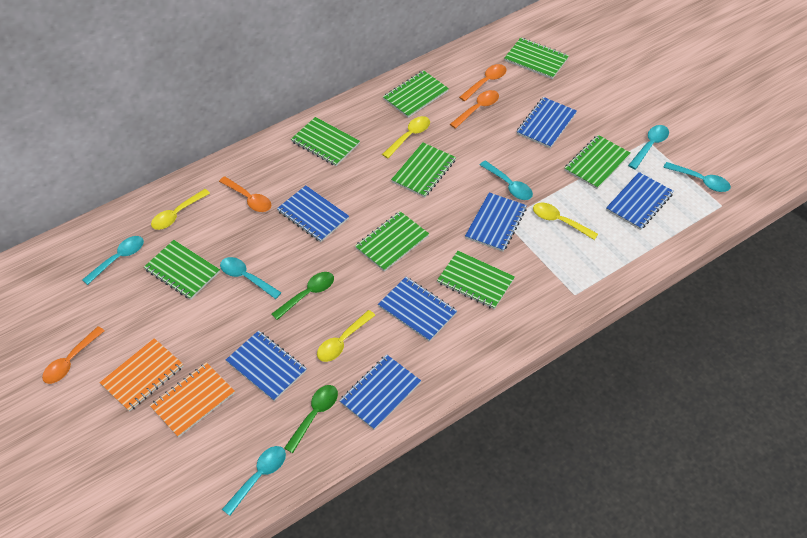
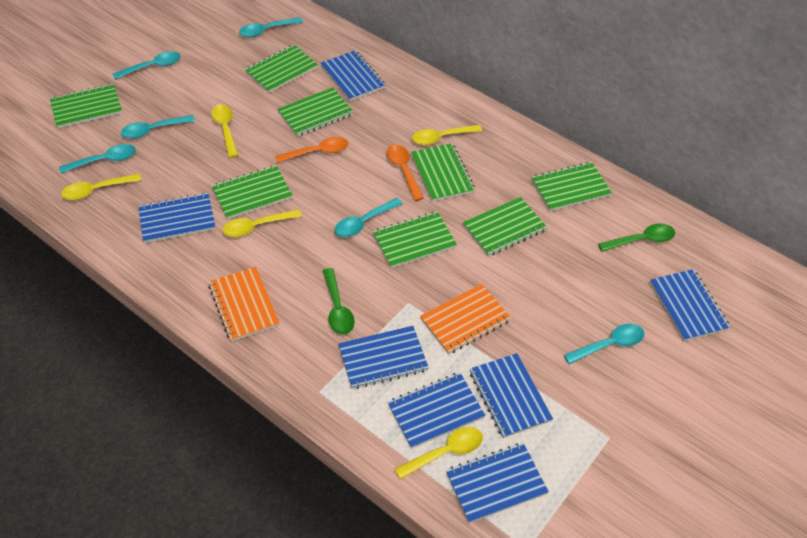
orange spoon: 4 -> 2
yellow spoon: 4 -> 5

